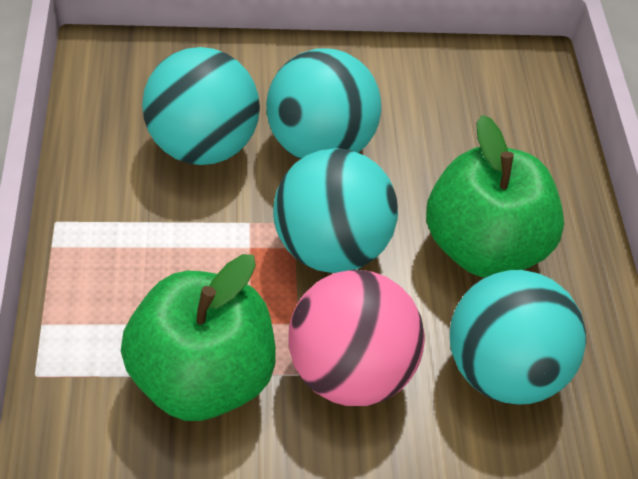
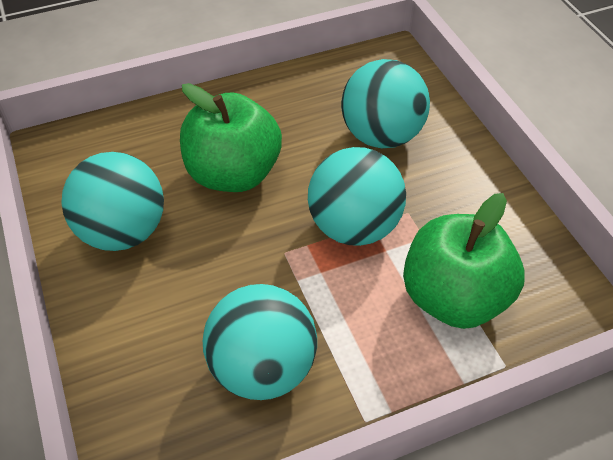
pink ball: 1 -> 0

